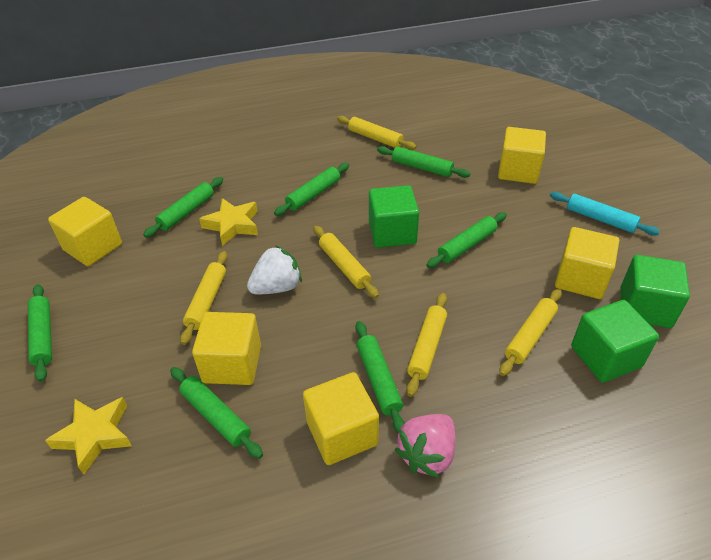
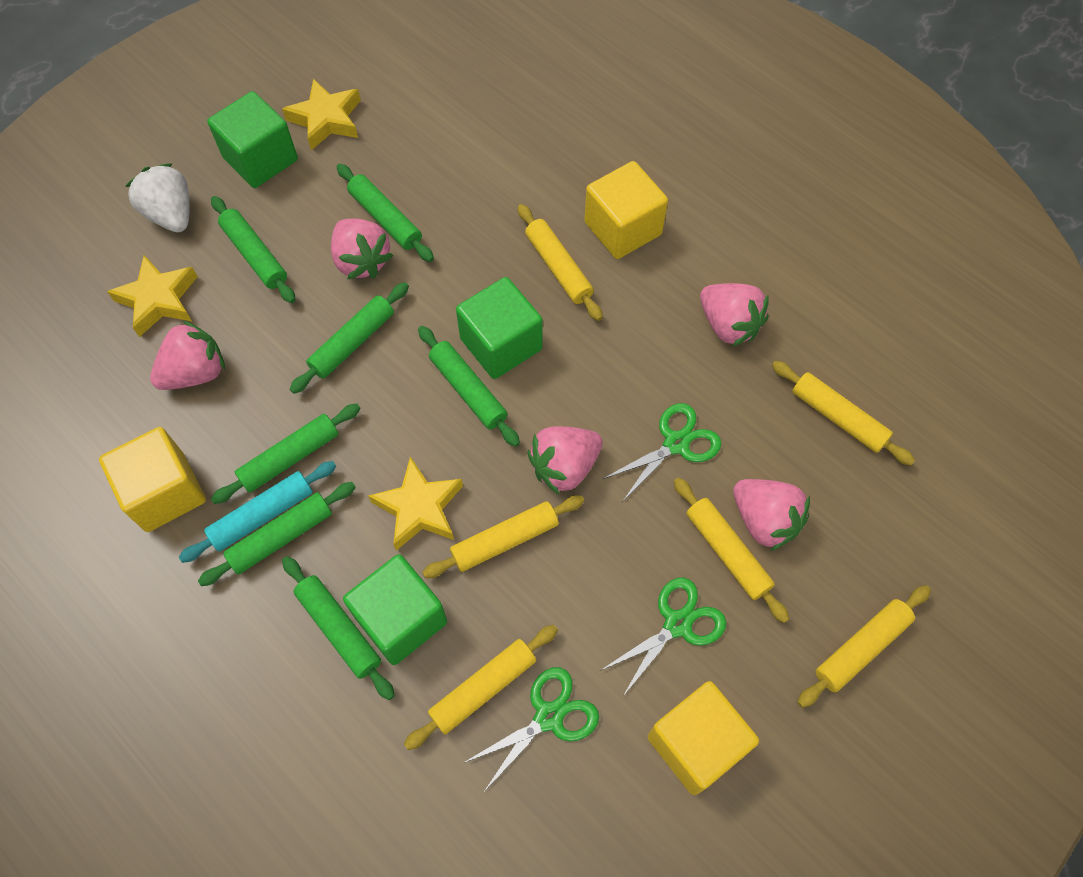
green scissors: 0 -> 3
pink strawberry: 1 -> 5
yellow cube: 5 -> 3
yellow rolling pin: 5 -> 6
yellow star: 2 -> 3

